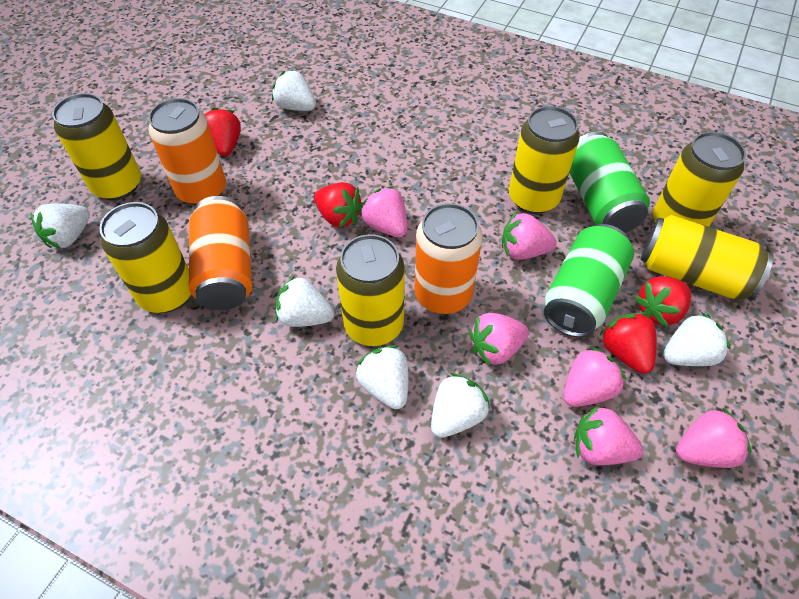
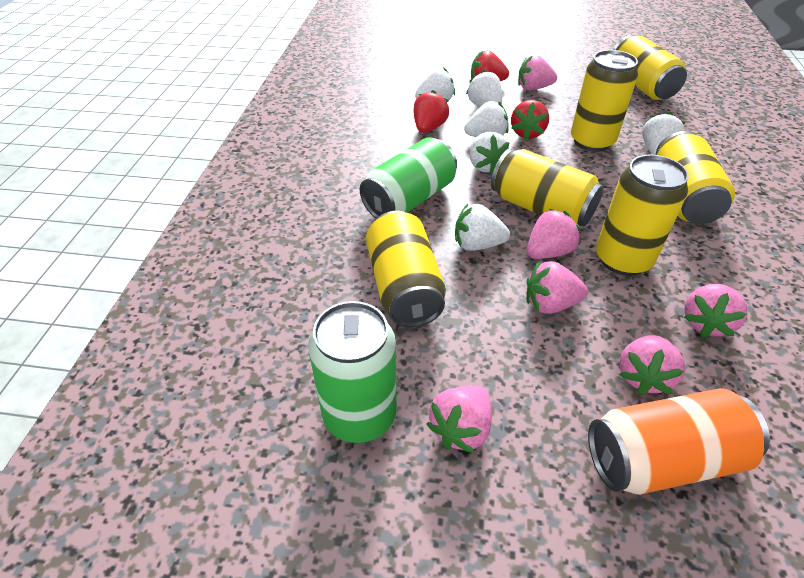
orange can: 3 -> 1
red strawberry: 4 -> 3

